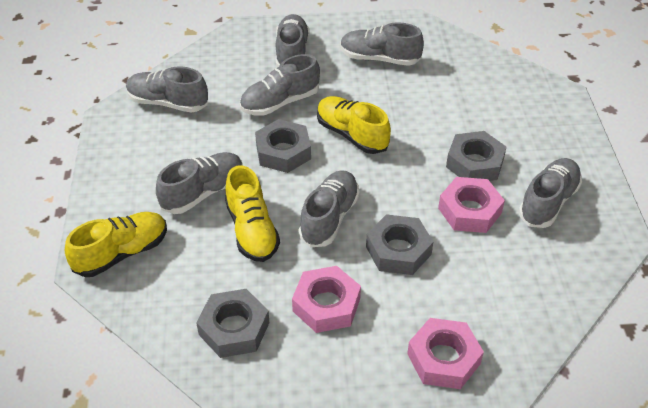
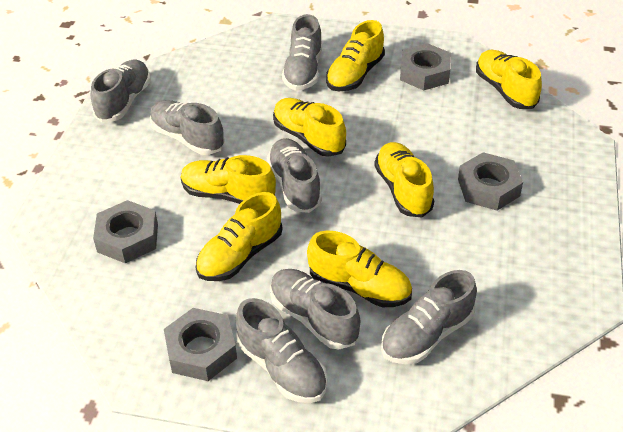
pink nut: 3 -> 0
yellow shoe: 3 -> 7

